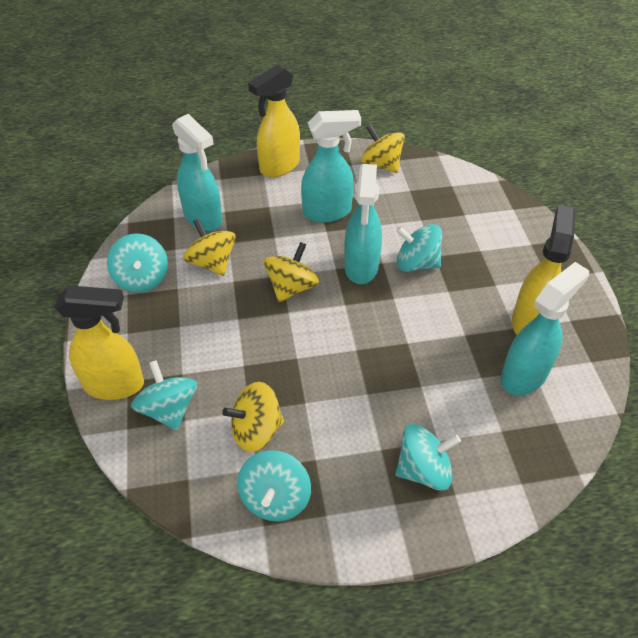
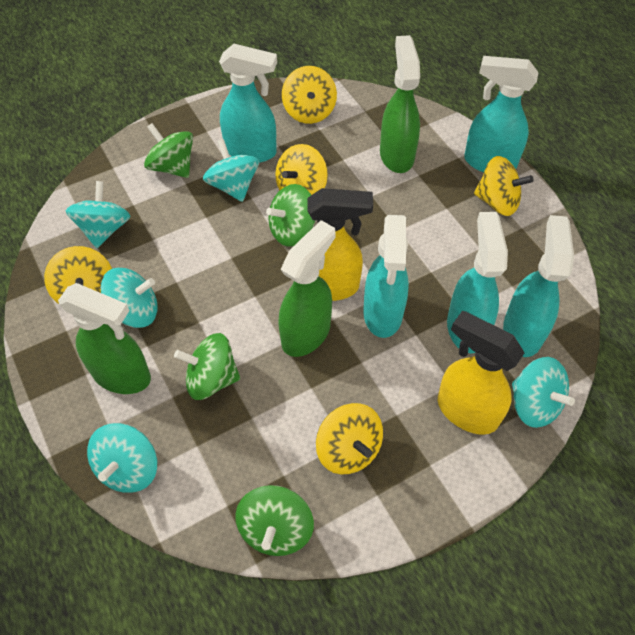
green spinning top: 0 -> 4
green spray bottle: 0 -> 3
turquoise spray bottle: 4 -> 5
yellow spinning top: 4 -> 5
yellow spray bottle: 3 -> 2

